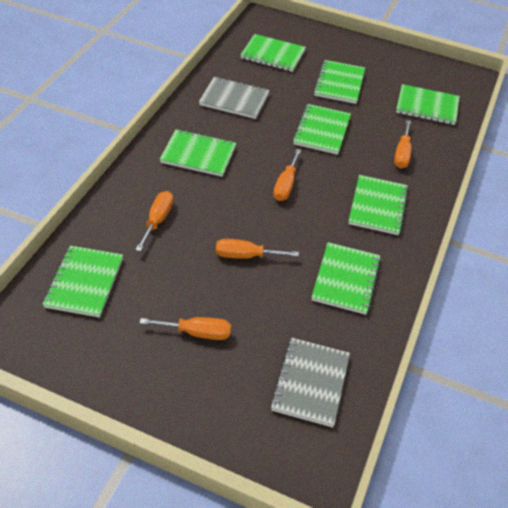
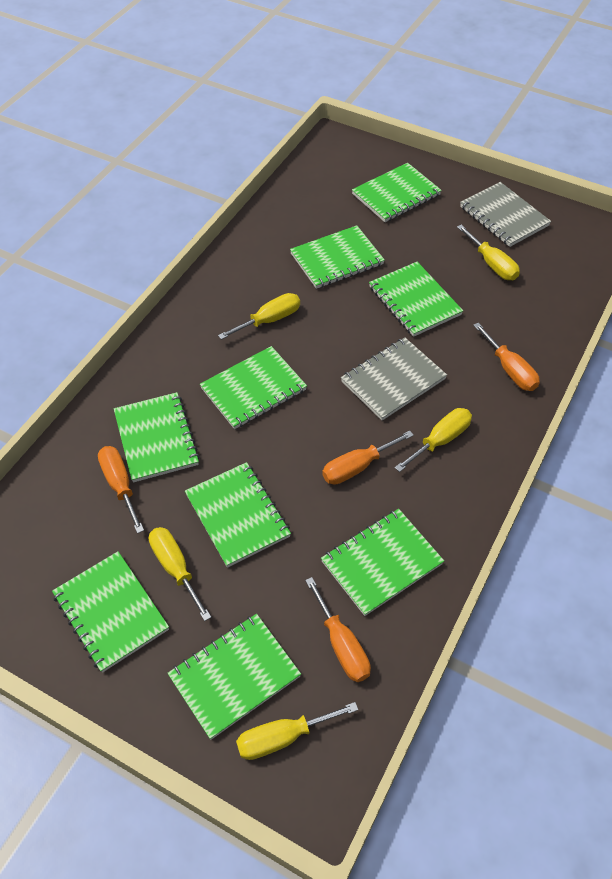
green notebook: 8 -> 9
orange screwdriver: 5 -> 4
yellow screwdriver: 0 -> 5

